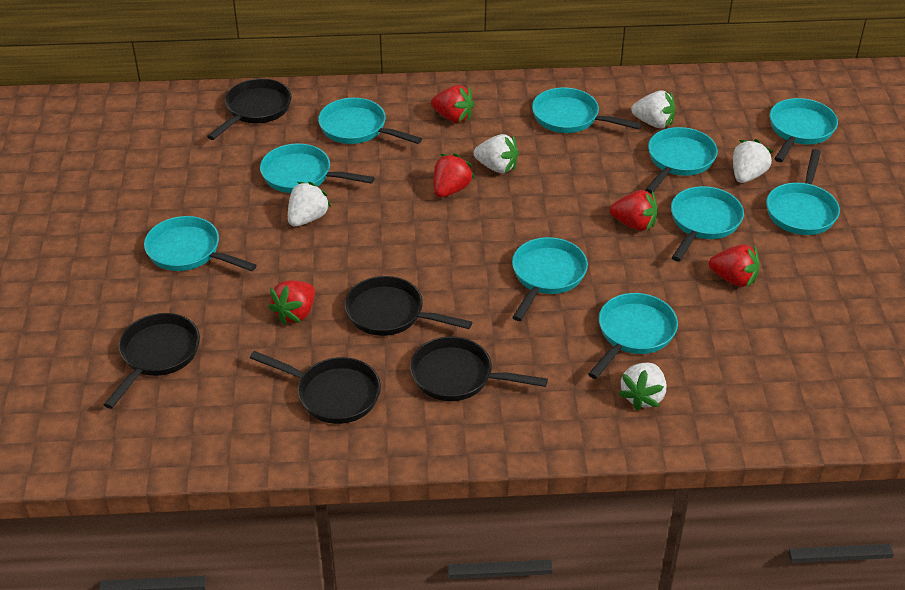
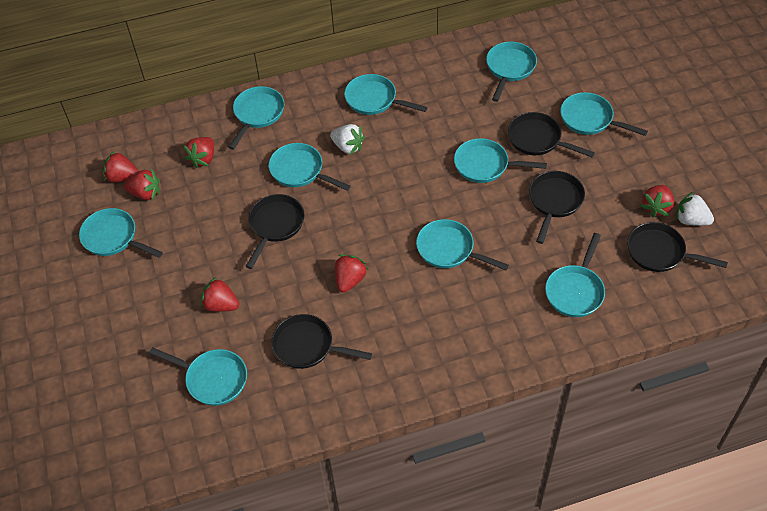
red strawberry: 5 -> 6
white strawberry: 5 -> 2

